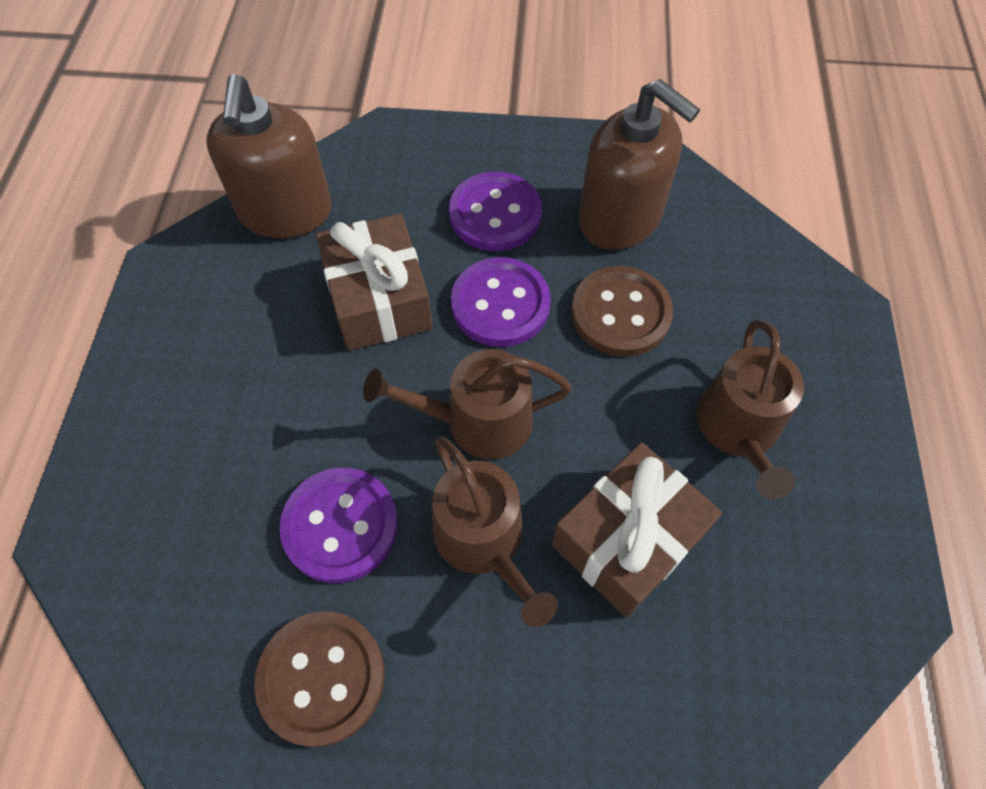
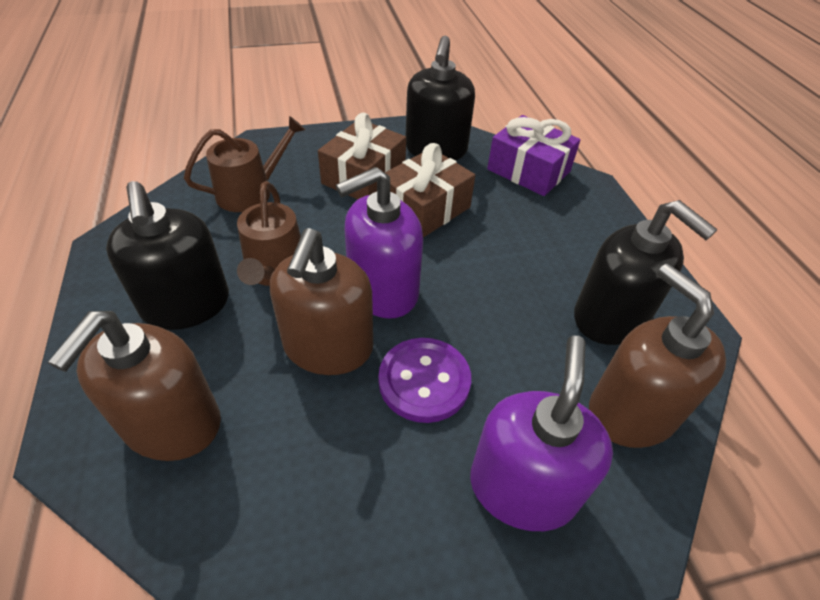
black soap dispenser: 0 -> 3
brown button: 2 -> 0
brown soap dispenser: 2 -> 3
brown watering can: 3 -> 2
purple button: 3 -> 1
purple gift: 0 -> 1
purple soap dispenser: 0 -> 2

